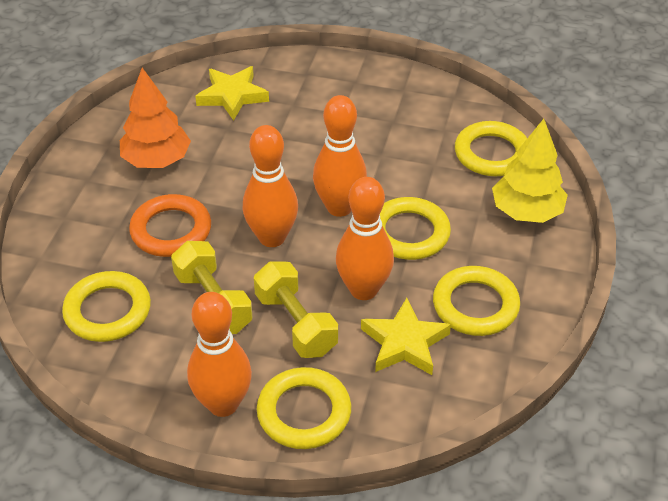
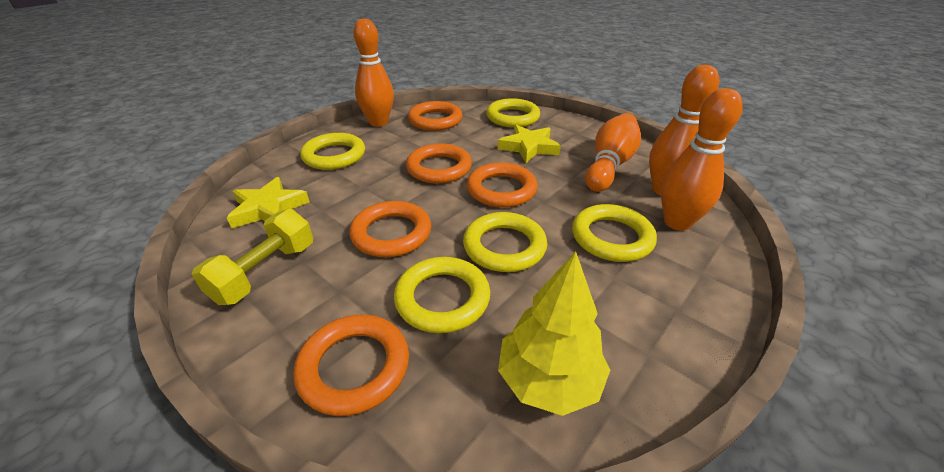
orange ring: 1 -> 5
orange tree: 1 -> 0
yellow dumbbell: 2 -> 1

